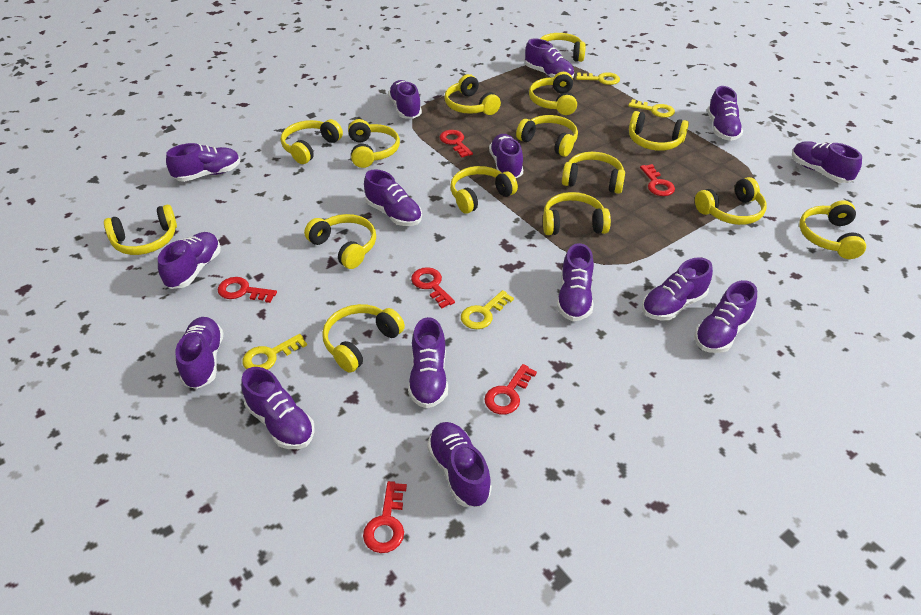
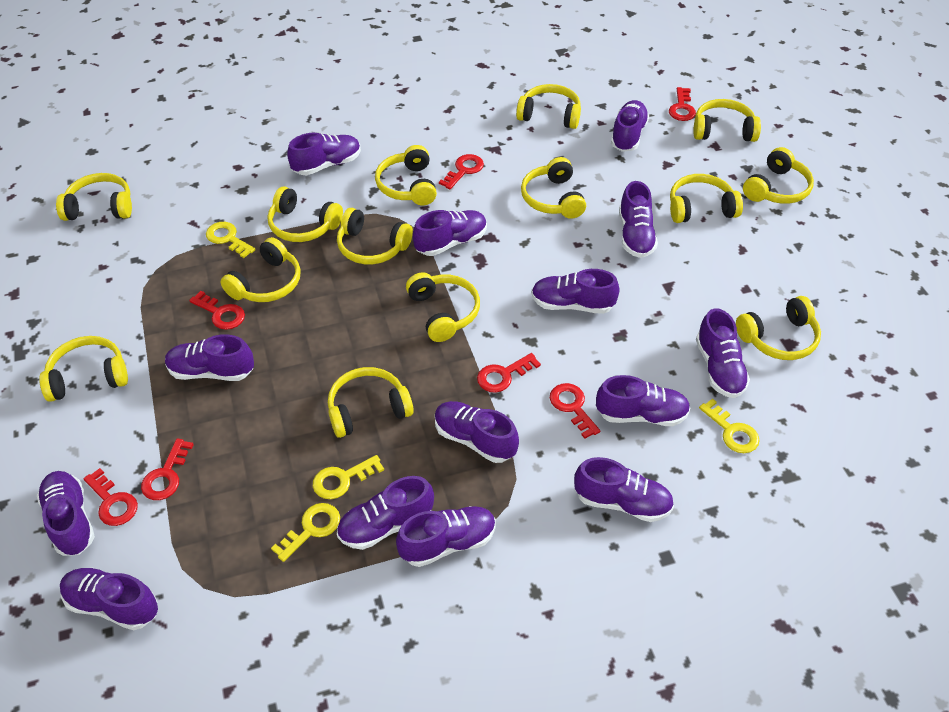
purple shoe: 15 -> 14
red key: 6 -> 7
yellow headphones: 15 -> 14

